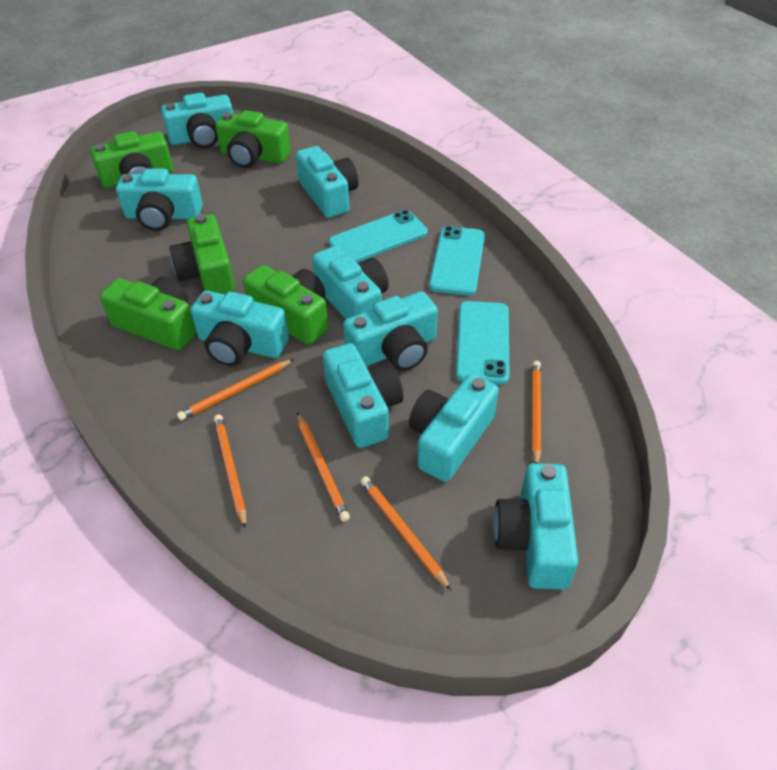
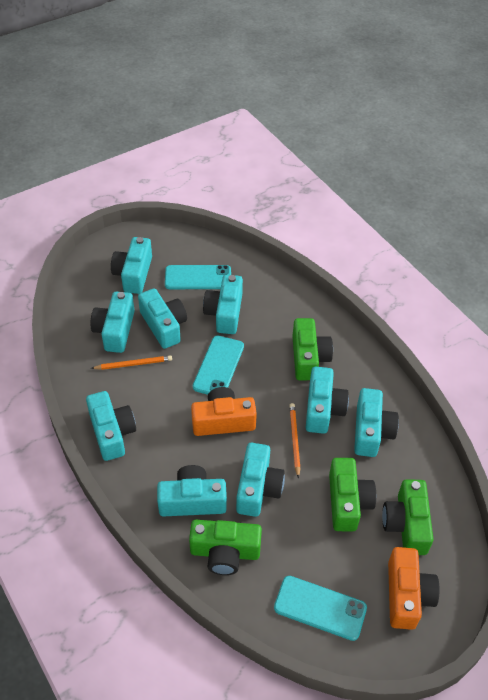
green camera: 5 -> 4
orange camera: 0 -> 2
orange pencil: 5 -> 2

